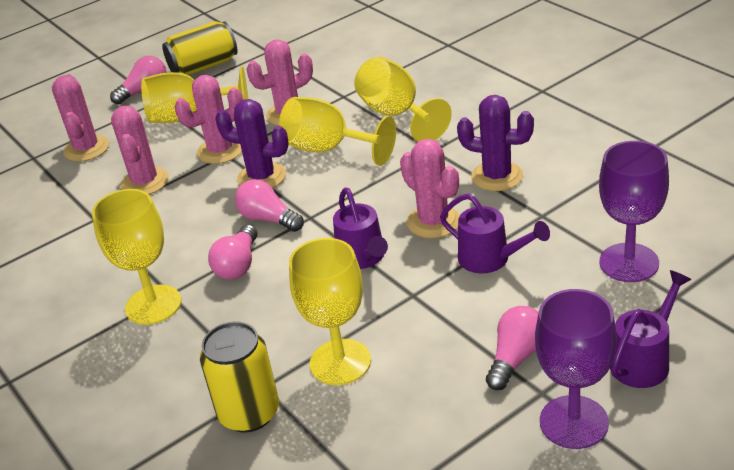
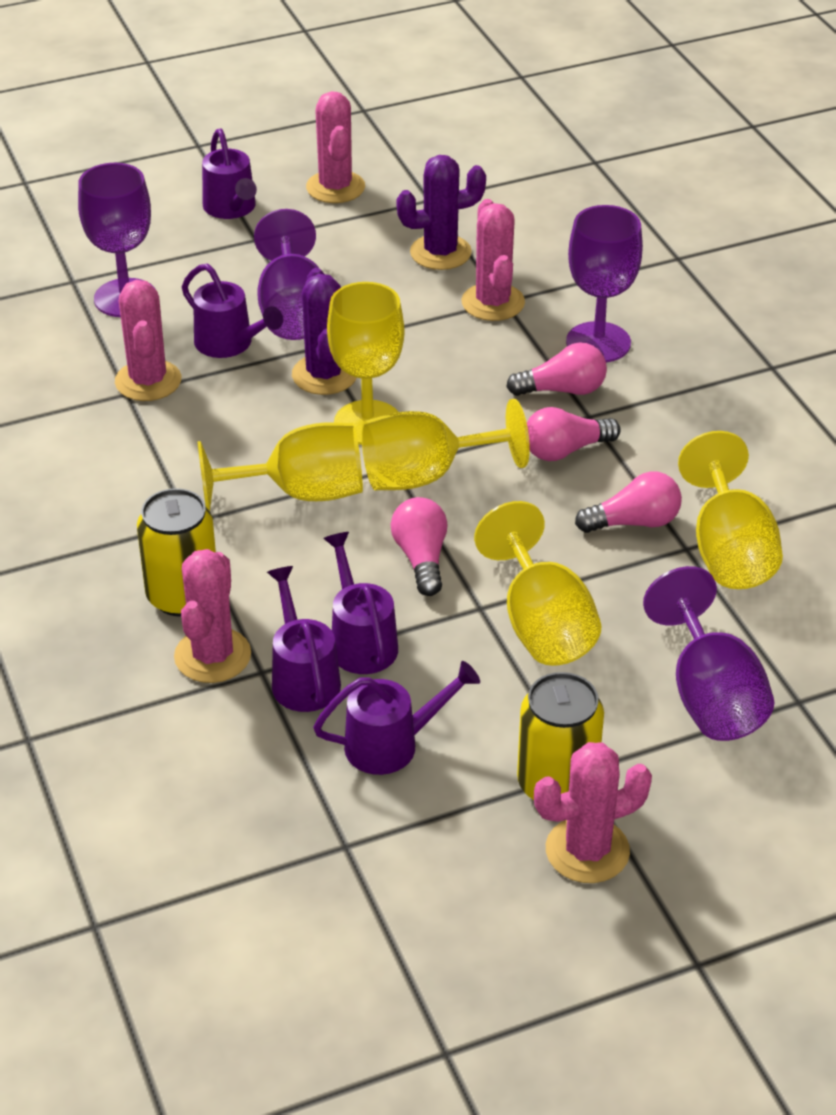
purple goblet: 2 -> 4
purple watering can: 3 -> 5

